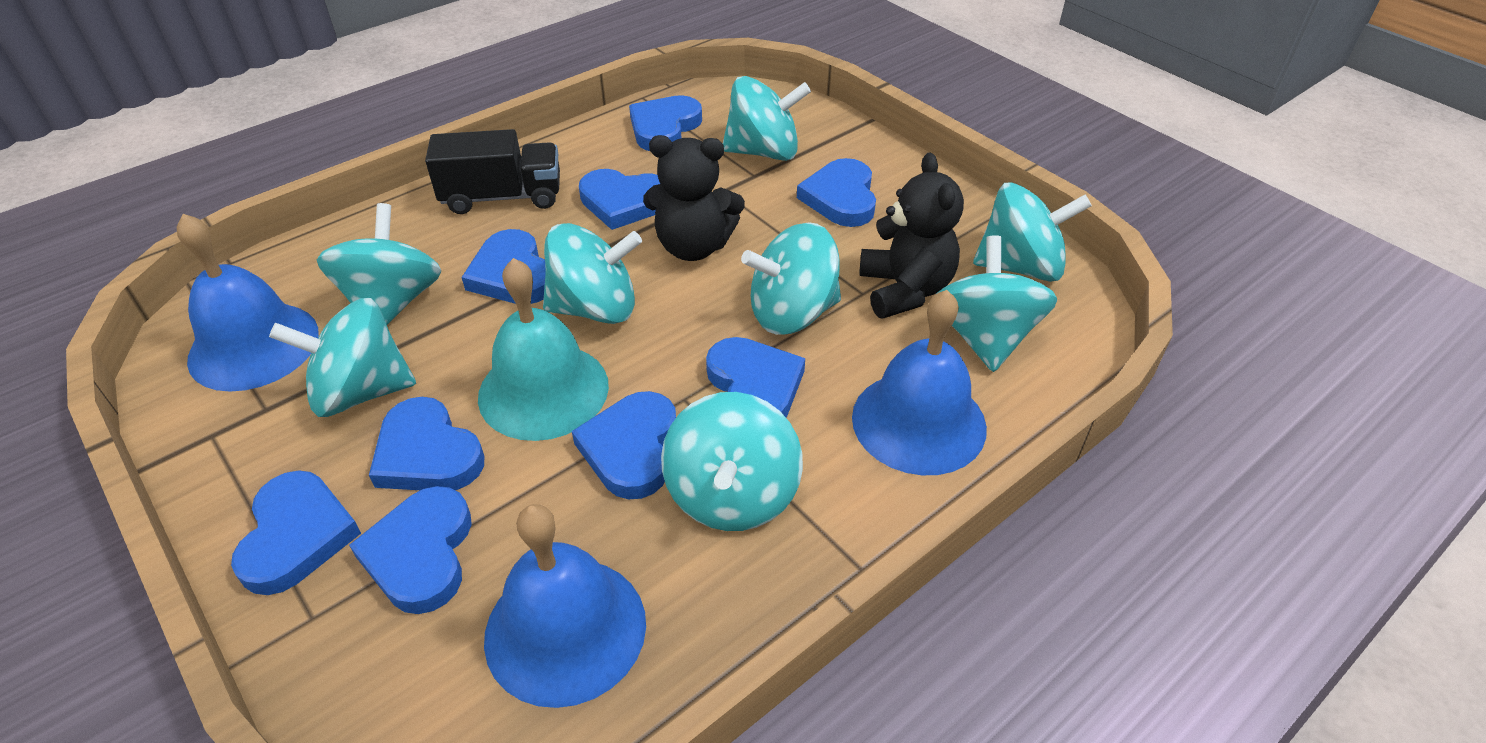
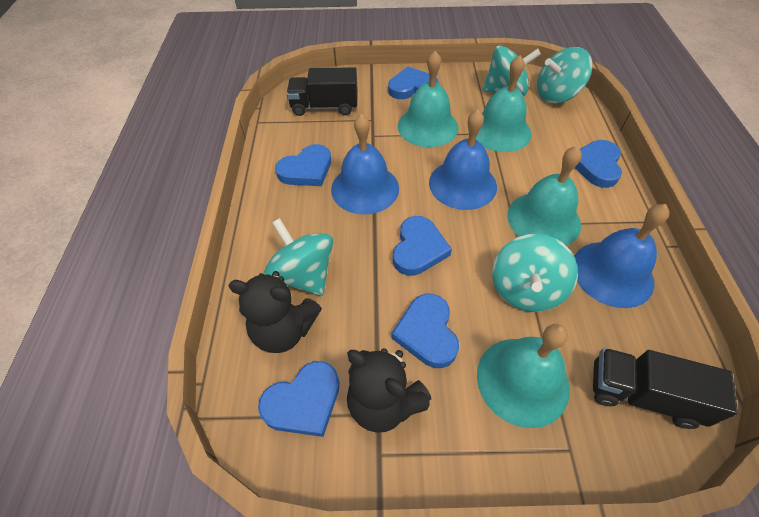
black truck: 1 -> 2
blue heart: 9 -> 6
turquoise bell: 1 -> 4
turquoise spinning top: 8 -> 4

